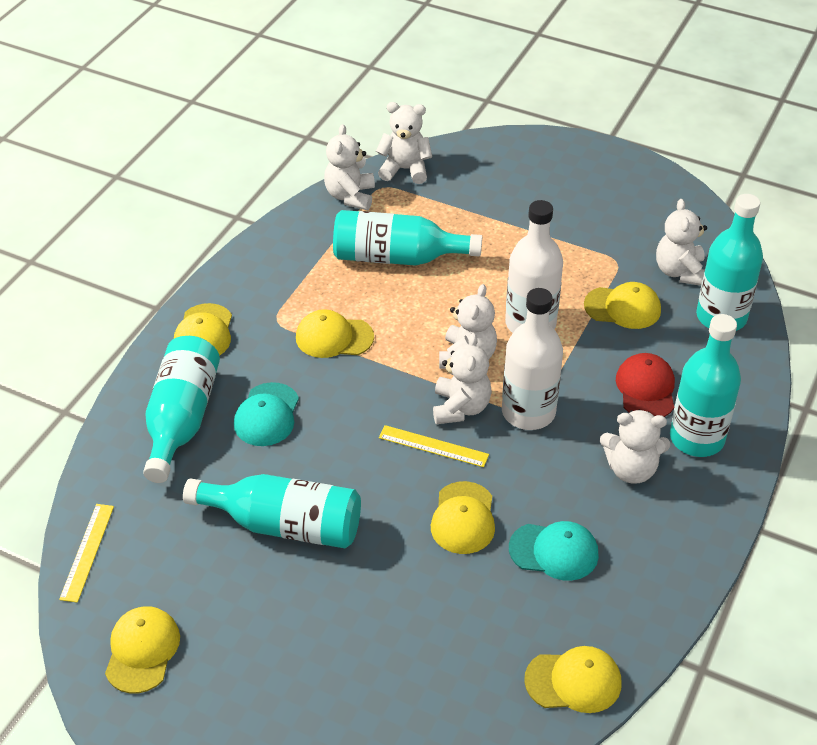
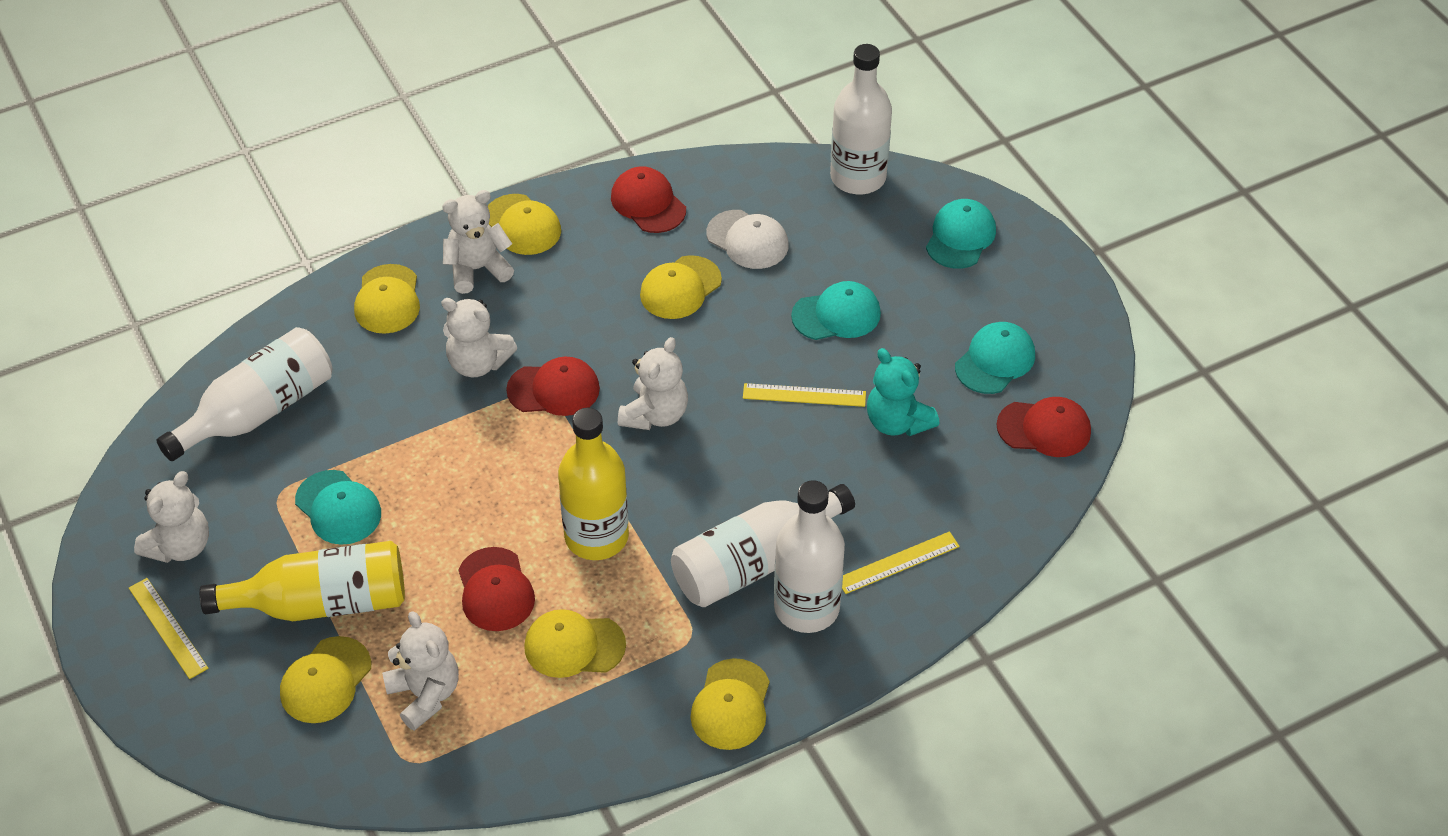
red cap: 1 -> 4
turquoise bottle: 5 -> 0
turquoise cap: 2 -> 4
turquoise teddy bear: 0 -> 1
white bottle: 2 -> 4
white cap: 0 -> 1
white teddy bear: 6 -> 5
yellow bottle: 0 -> 2
yellow ruler: 2 -> 3

